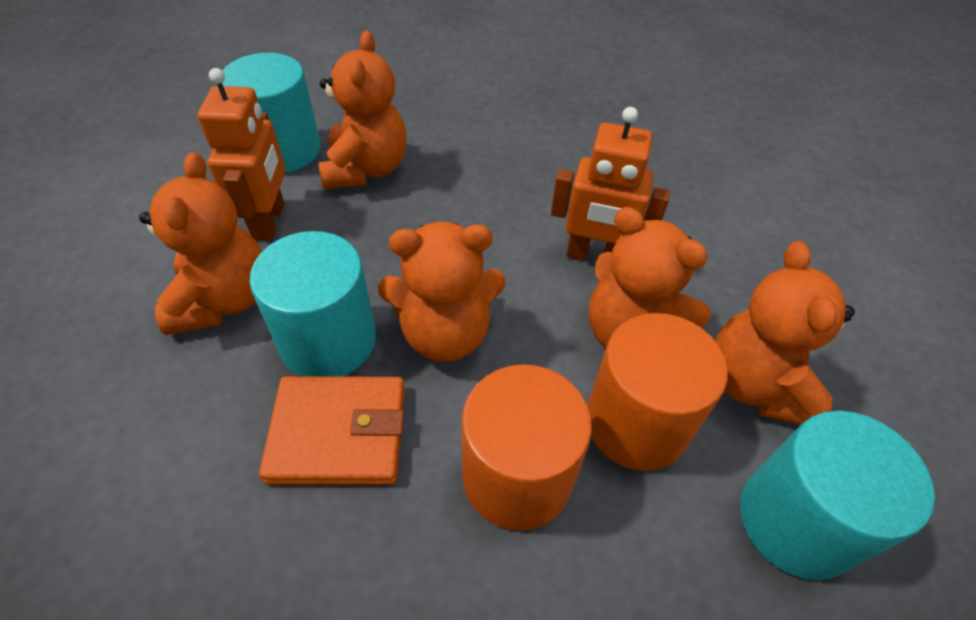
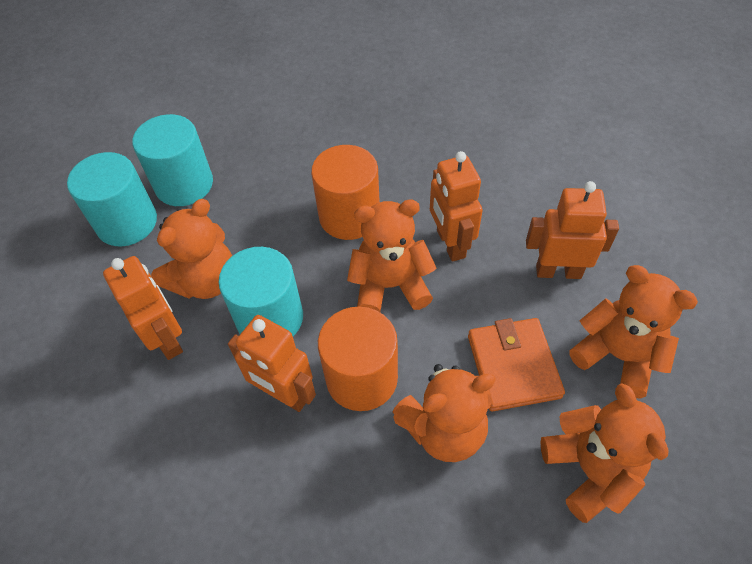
orange robot: 2 -> 4

